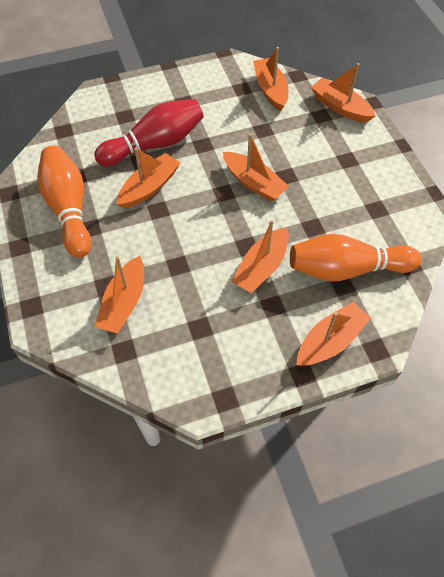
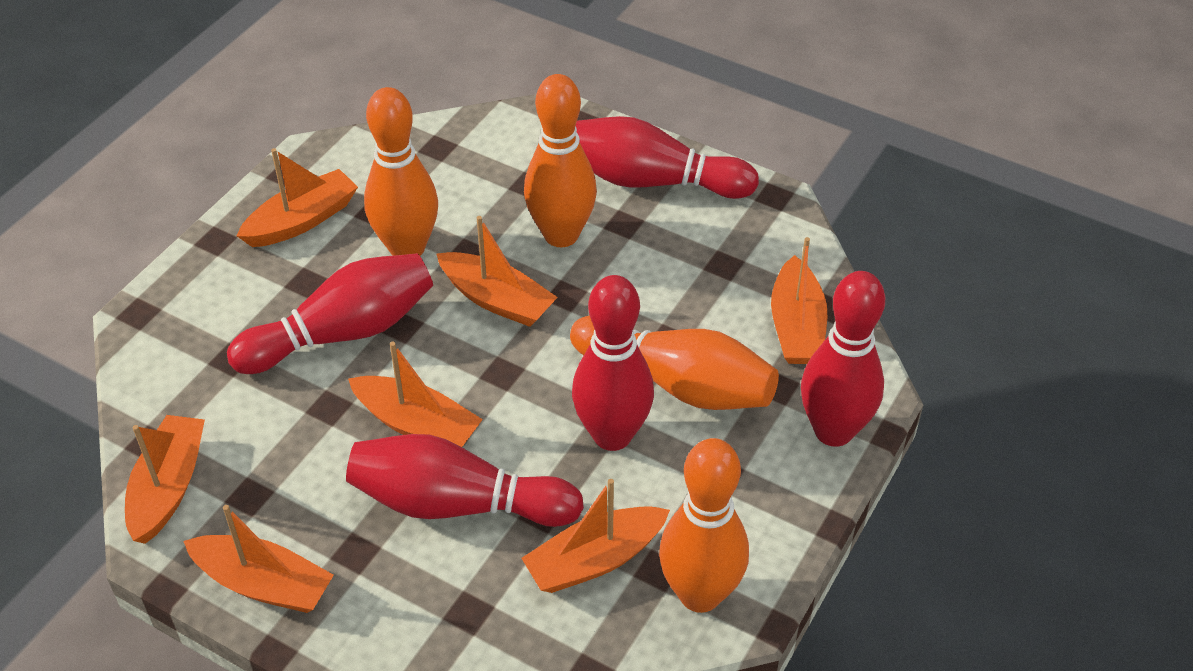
orange bowling pin: 2 -> 4
red bowling pin: 1 -> 5

